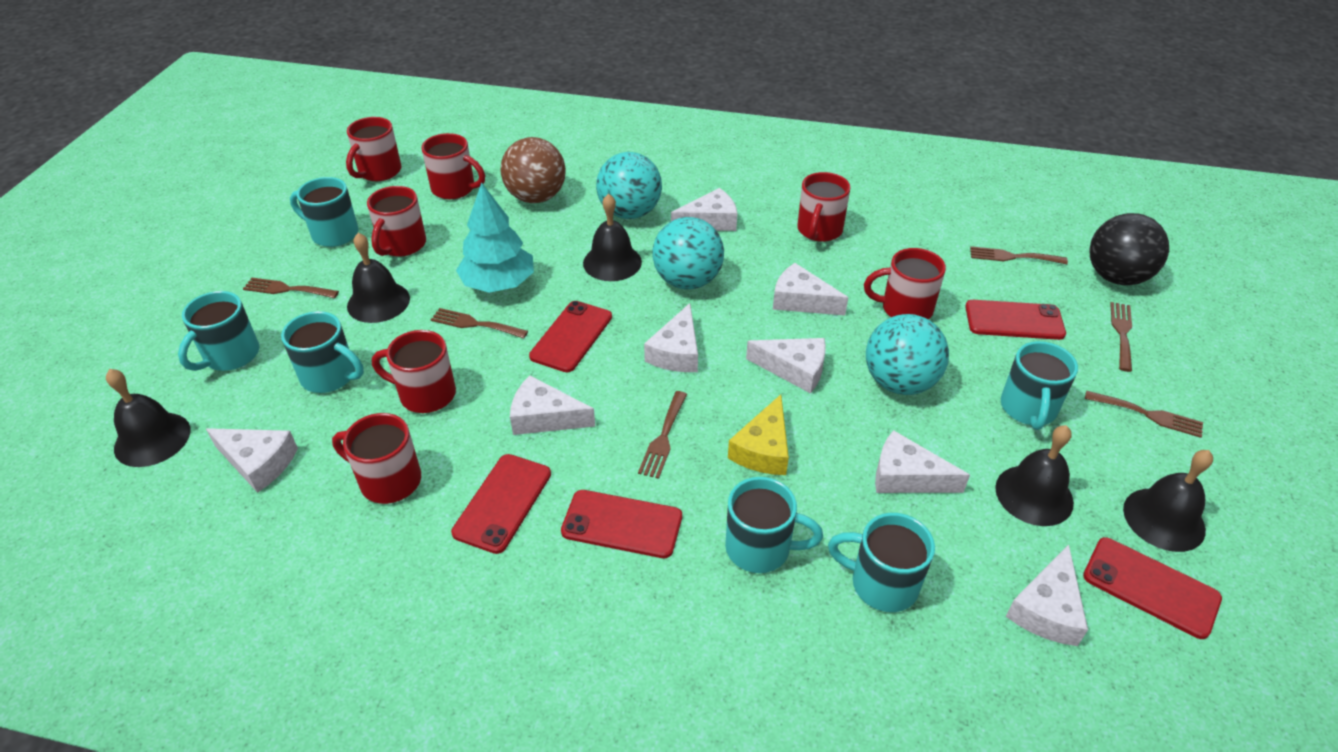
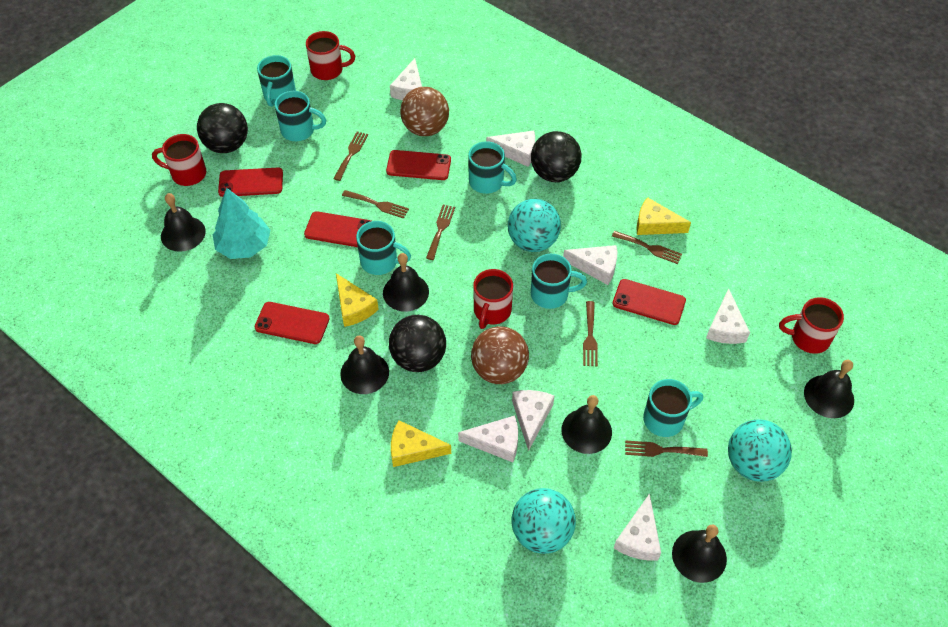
black ball: 1 -> 3
black bell: 5 -> 6
brown ball: 1 -> 2
red mug: 7 -> 4
white cheese: 8 -> 7
yellow cheese: 1 -> 3

